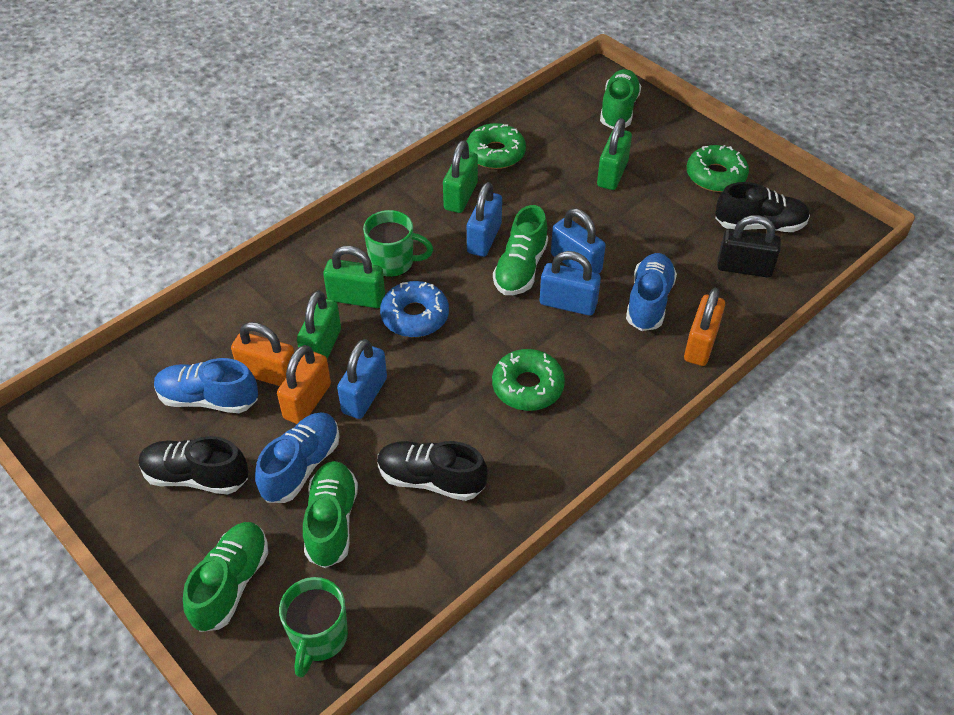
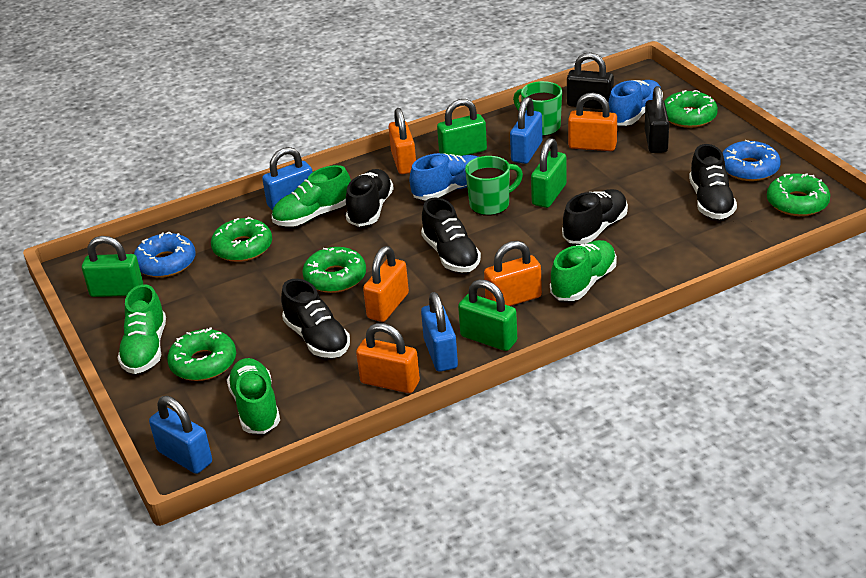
black padlock: 1 -> 2
black shoe: 3 -> 5
blue donut: 1 -> 2
blue shoe: 3 -> 2
green donut: 3 -> 5
orange padlock: 3 -> 5

